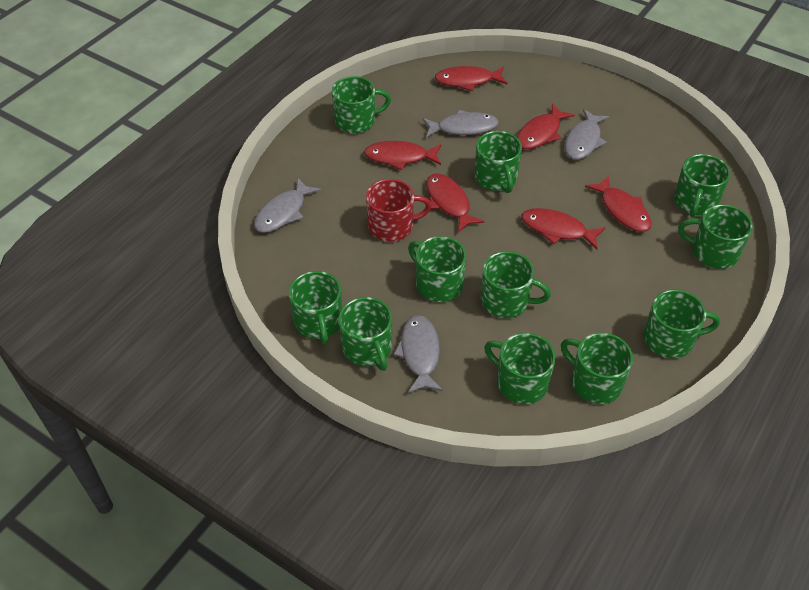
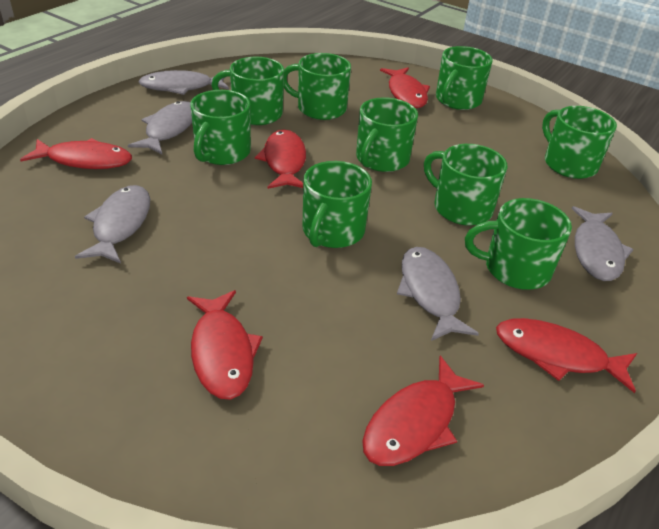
green mug: 11 -> 9
grey fish: 4 -> 5
red mug: 1 -> 0

